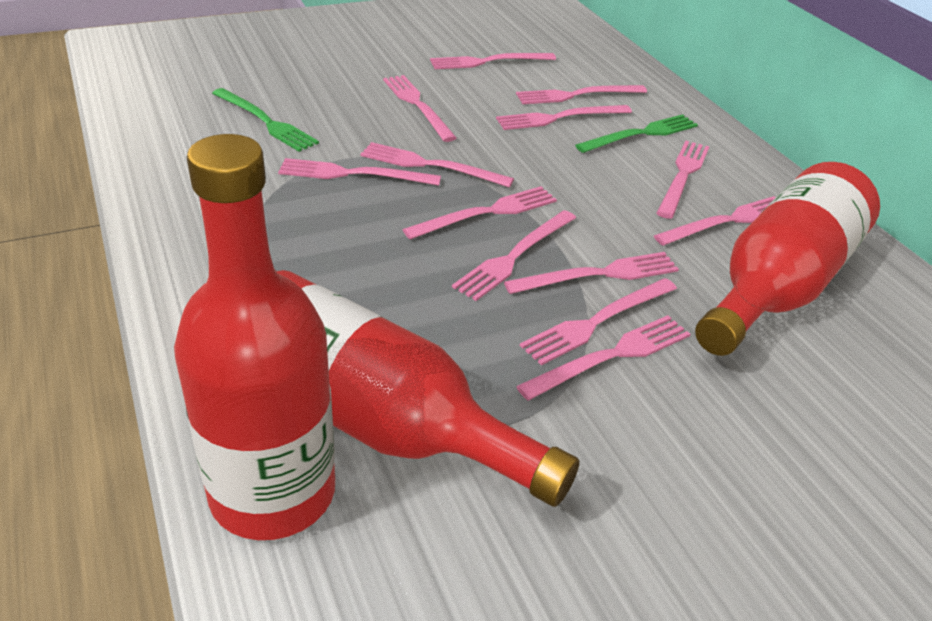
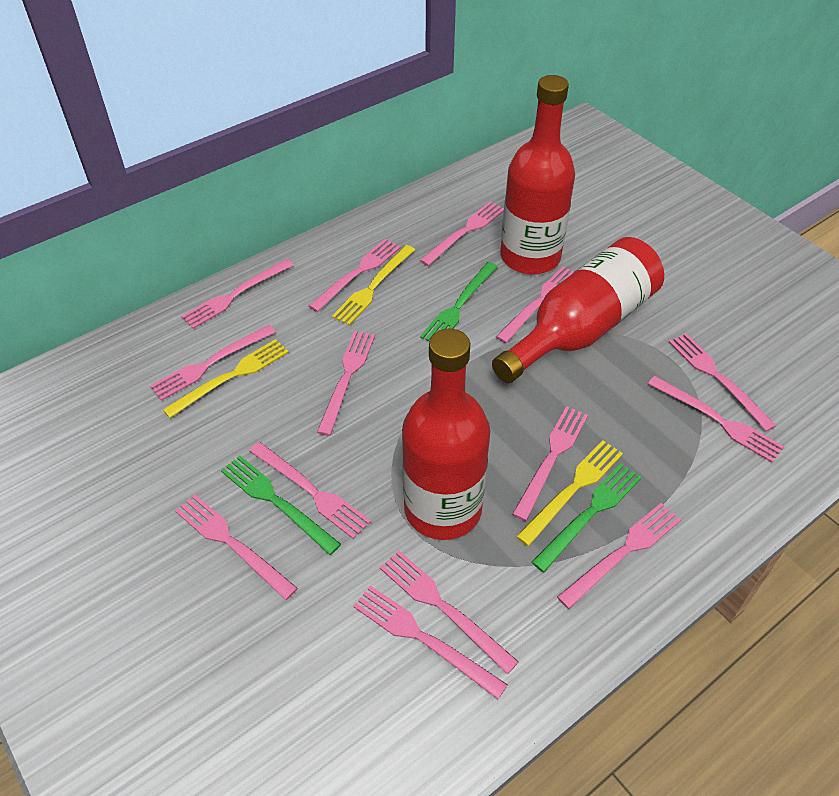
green fork: 2 -> 3
pink fork: 13 -> 14
yellow fork: 0 -> 3

